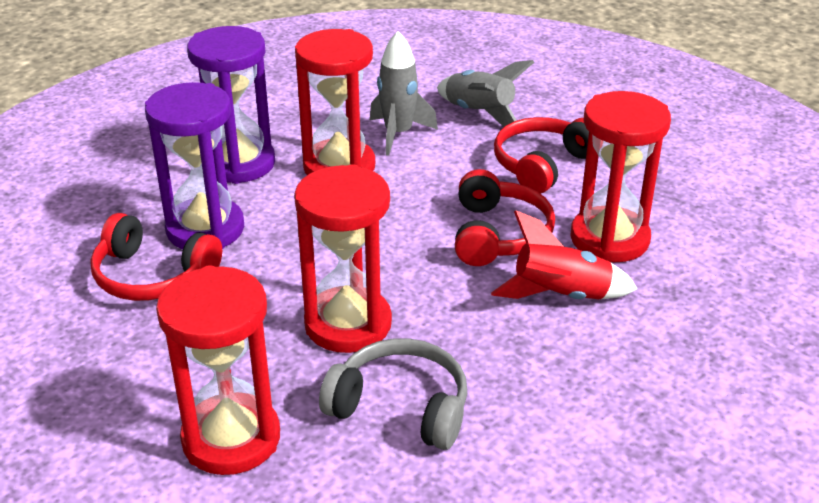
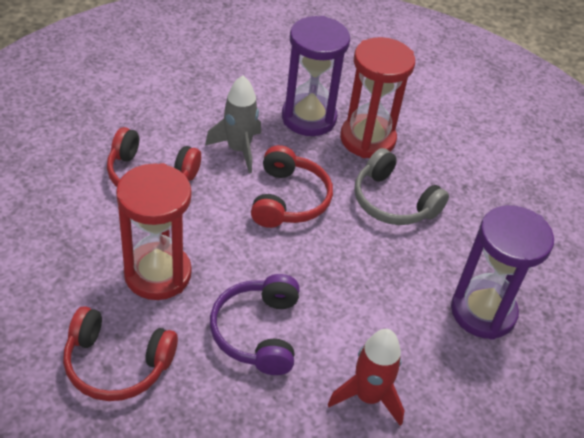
grey rocket: 2 -> 1
purple headphones: 0 -> 1
red hourglass: 4 -> 2

